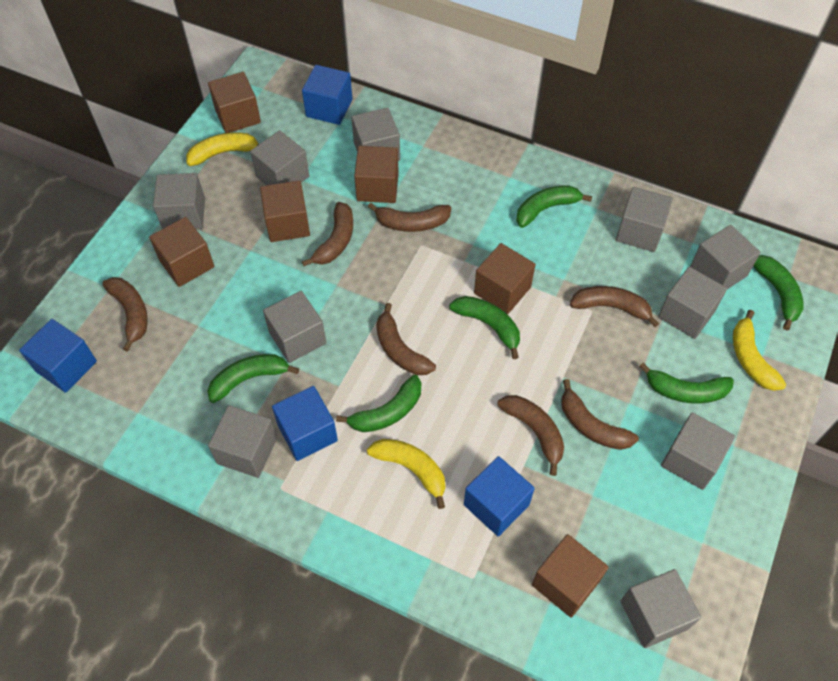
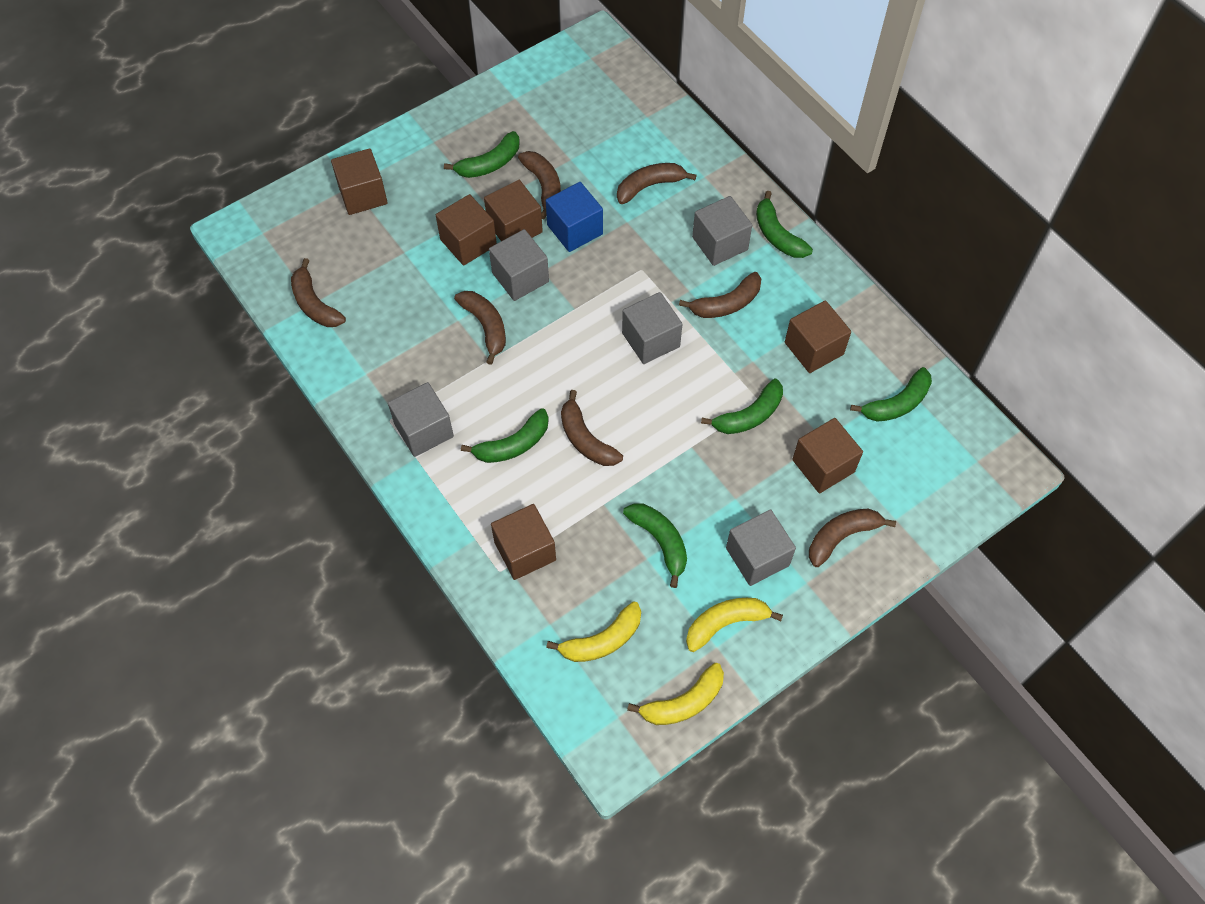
blue cube: 4 -> 1
grey cube: 10 -> 5

